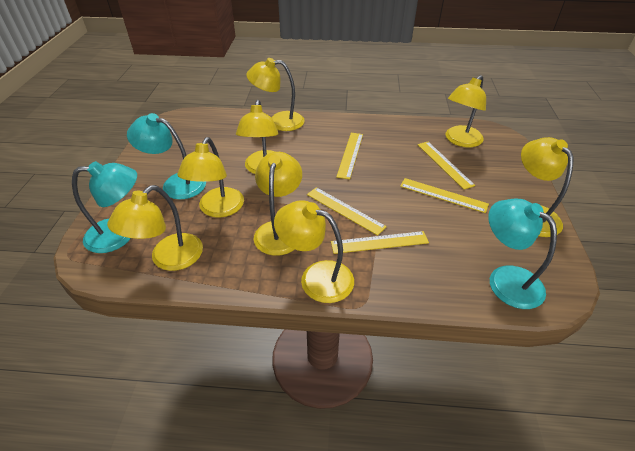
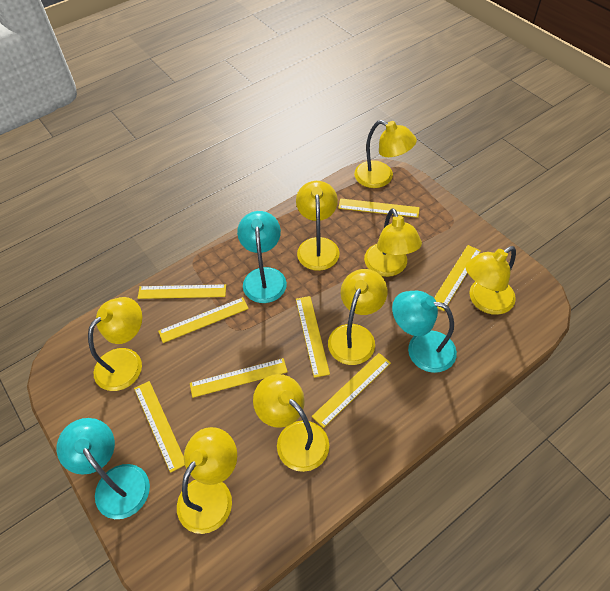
yellow ruler: 5 -> 8

